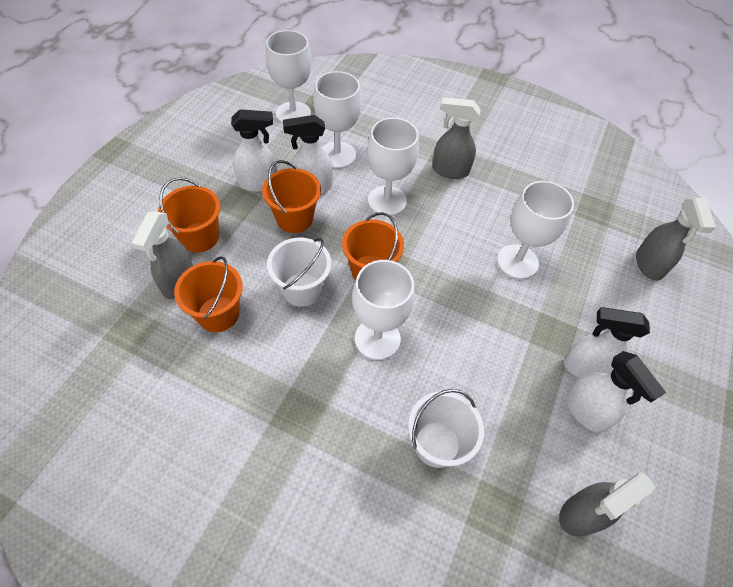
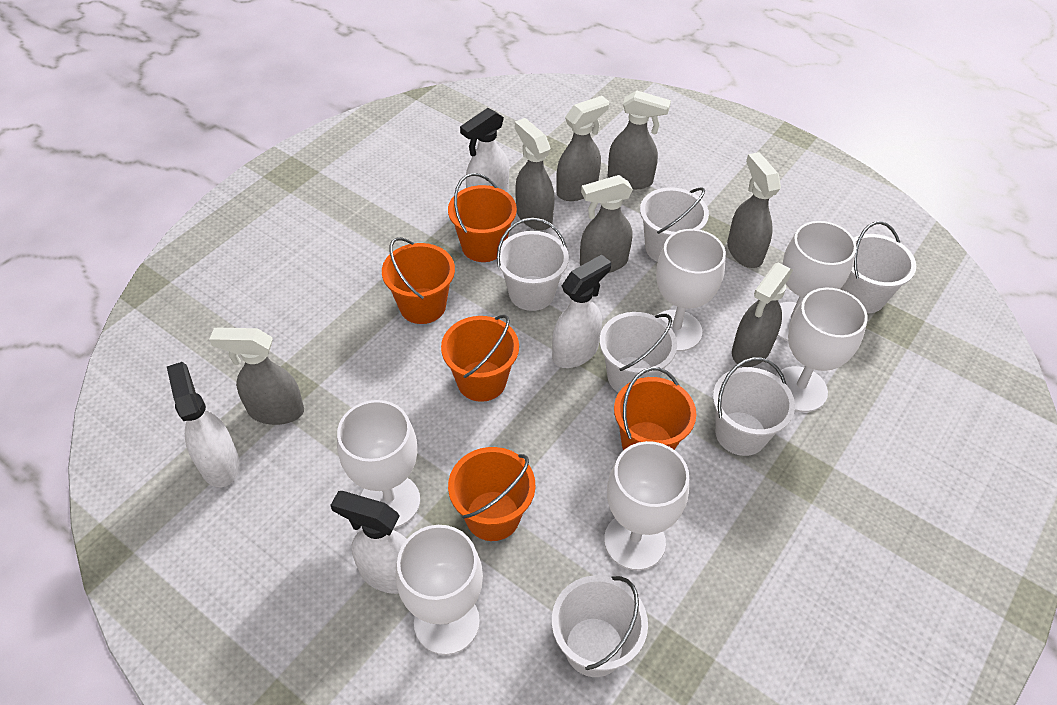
grey spray bottle: 4 -> 7
orange bucket: 4 -> 5
white bucket: 2 -> 6
white goblet: 5 -> 6

